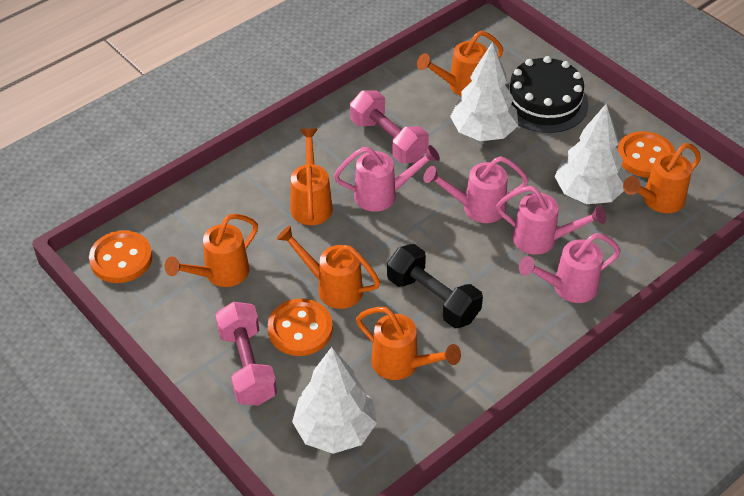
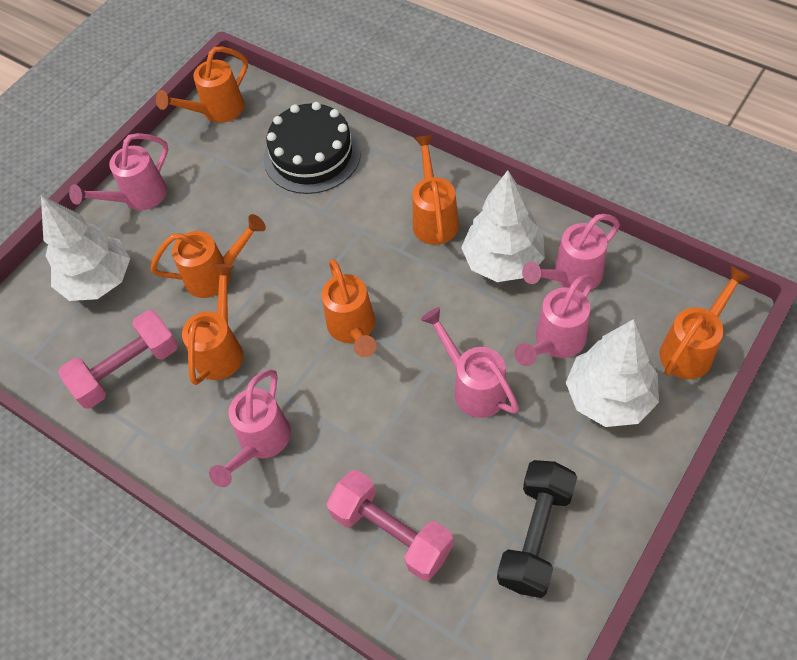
orange button: 3 -> 0
pink watering can: 4 -> 5

